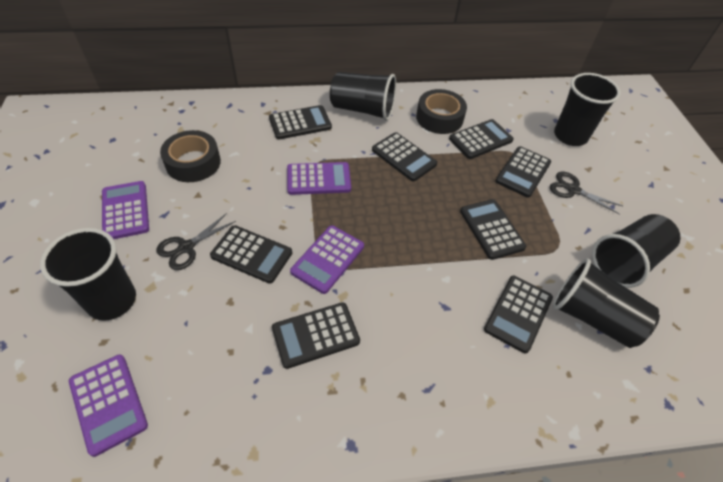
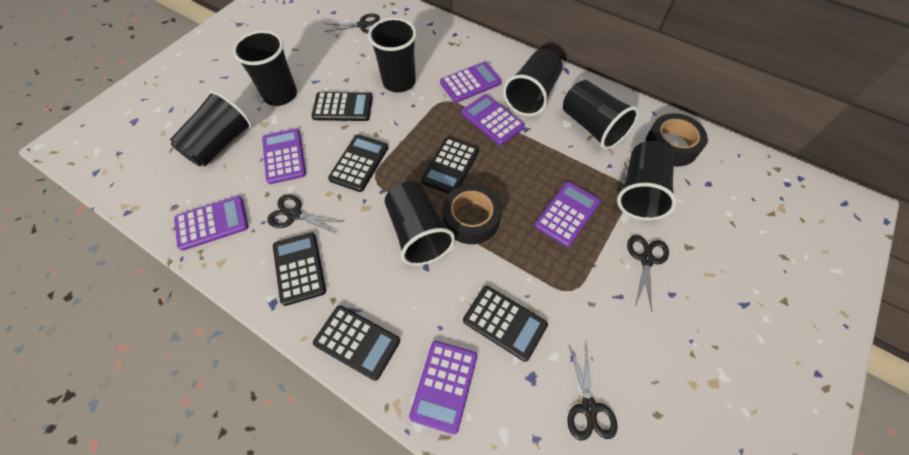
black calculator: 8 -> 6
black cup: 5 -> 7
black scissors: 2 -> 4
purple calculator: 4 -> 6

